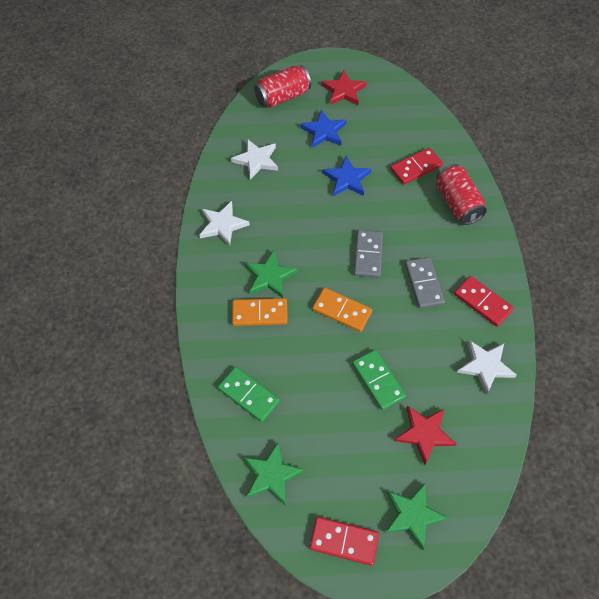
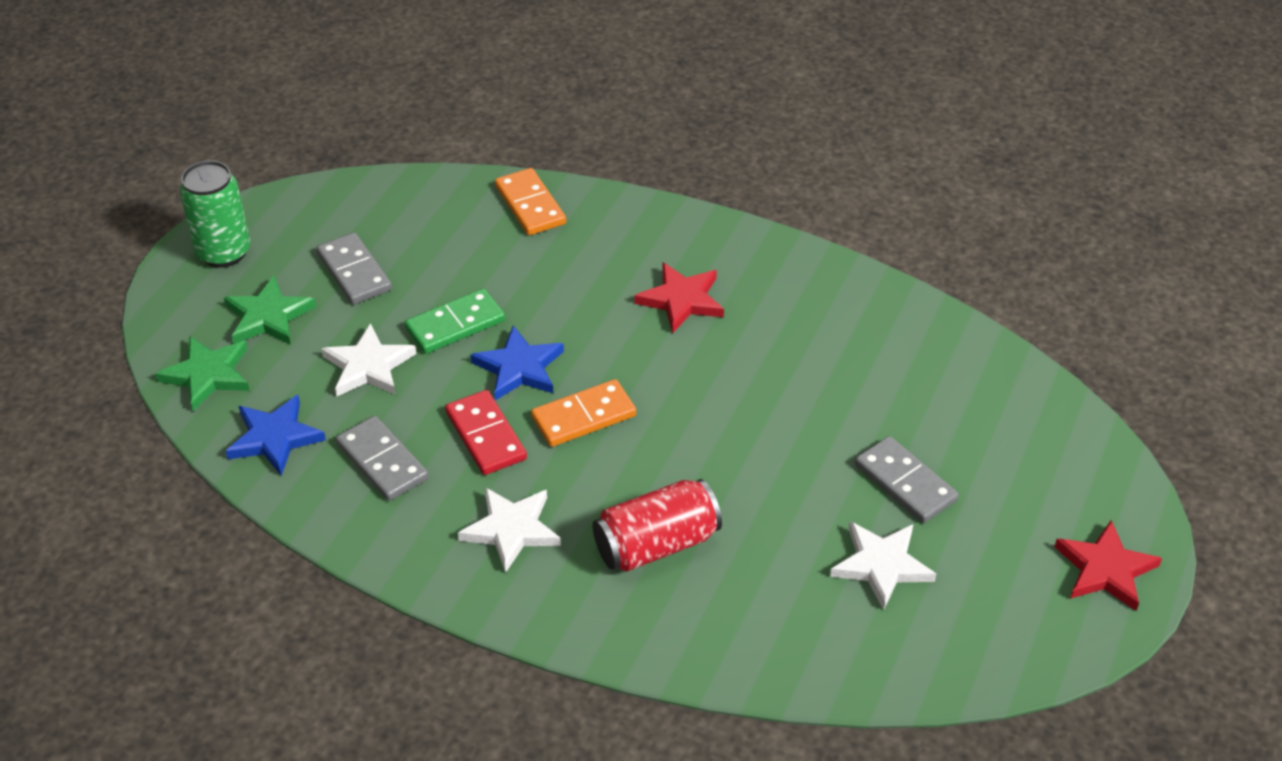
green can: 0 -> 1
green domino: 2 -> 1
green star: 3 -> 2
grey domino: 2 -> 3
red can: 2 -> 1
red domino: 3 -> 1

